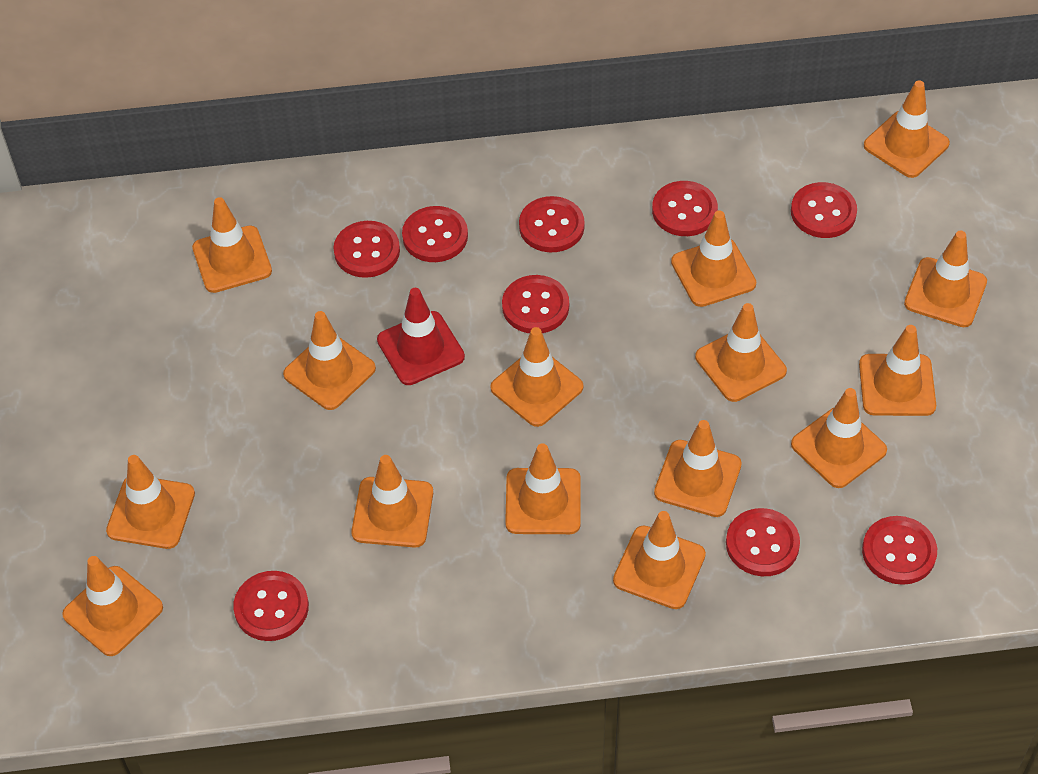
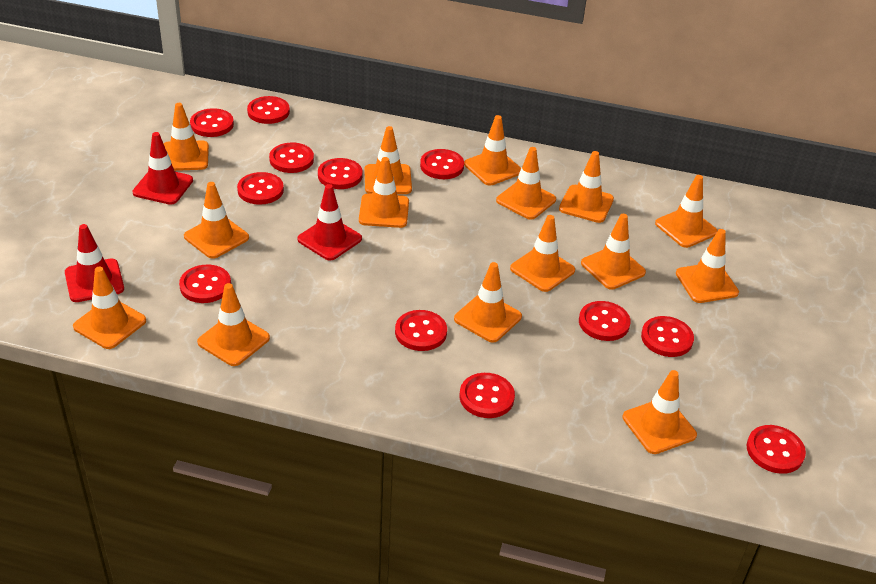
red button: 9 -> 12
red traffic cone: 1 -> 3

